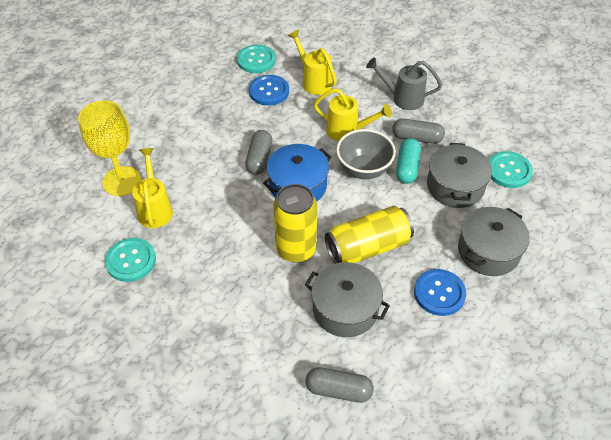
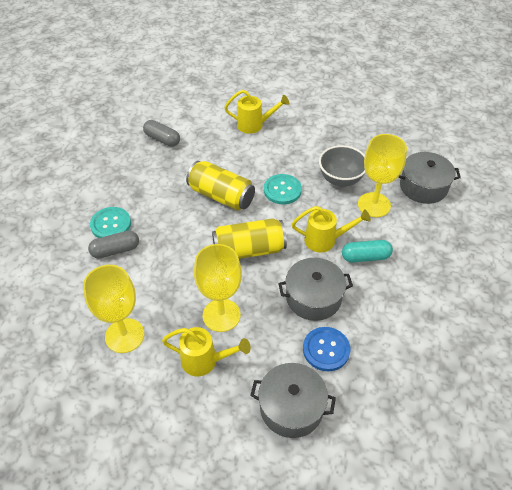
blue button: 2 -> 1
blue pot: 1 -> 0
grey capsule: 3 -> 2
grey watering can: 1 -> 0
turquoise button: 3 -> 2
yellow goblet: 1 -> 3

